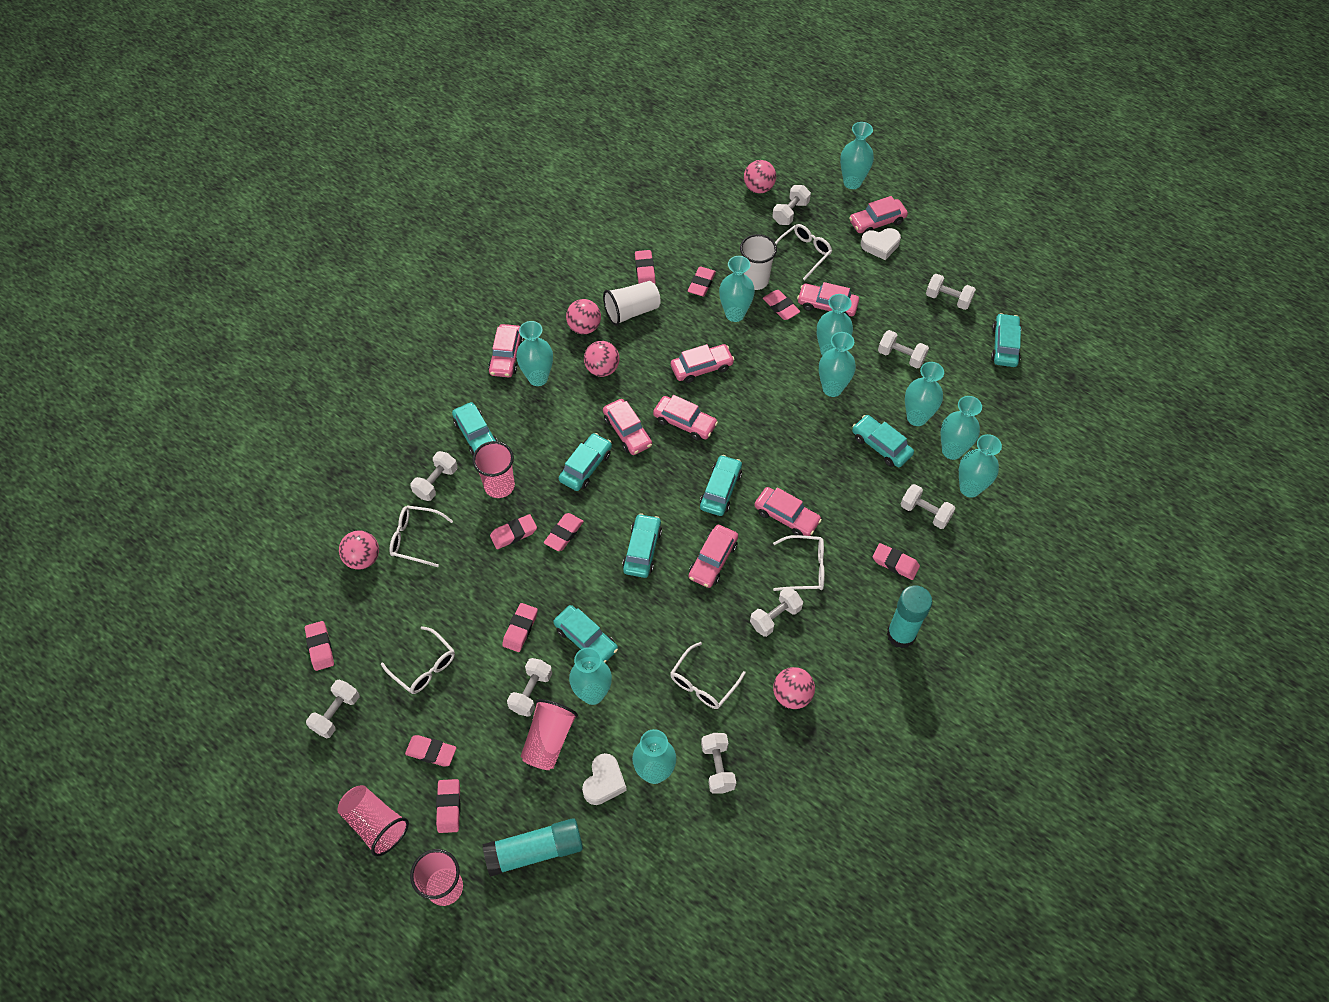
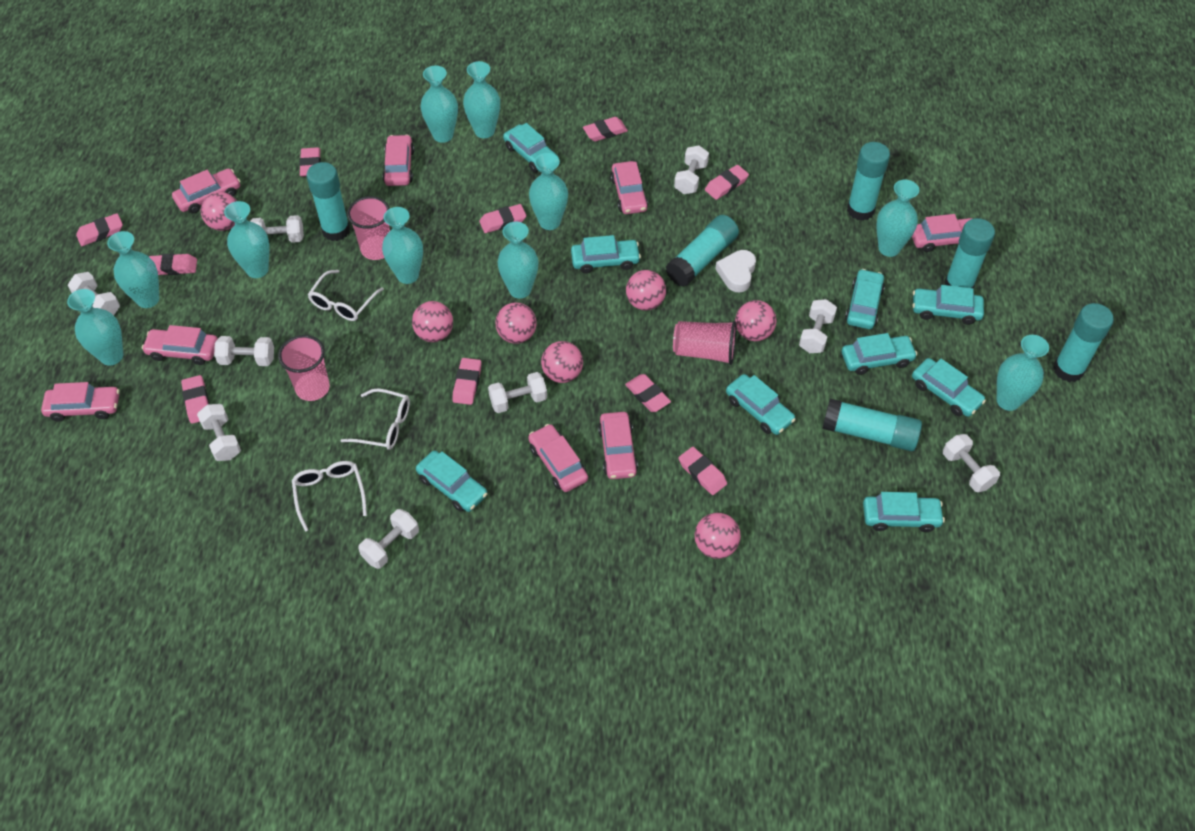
pink ball: 5 -> 7
pink cup: 4 -> 3
turquoise car: 7 -> 9
turquoise glue stick: 2 -> 6
white cup: 2 -> 0
white glasses: 5 -> 3
white heart: 2 -> 1

